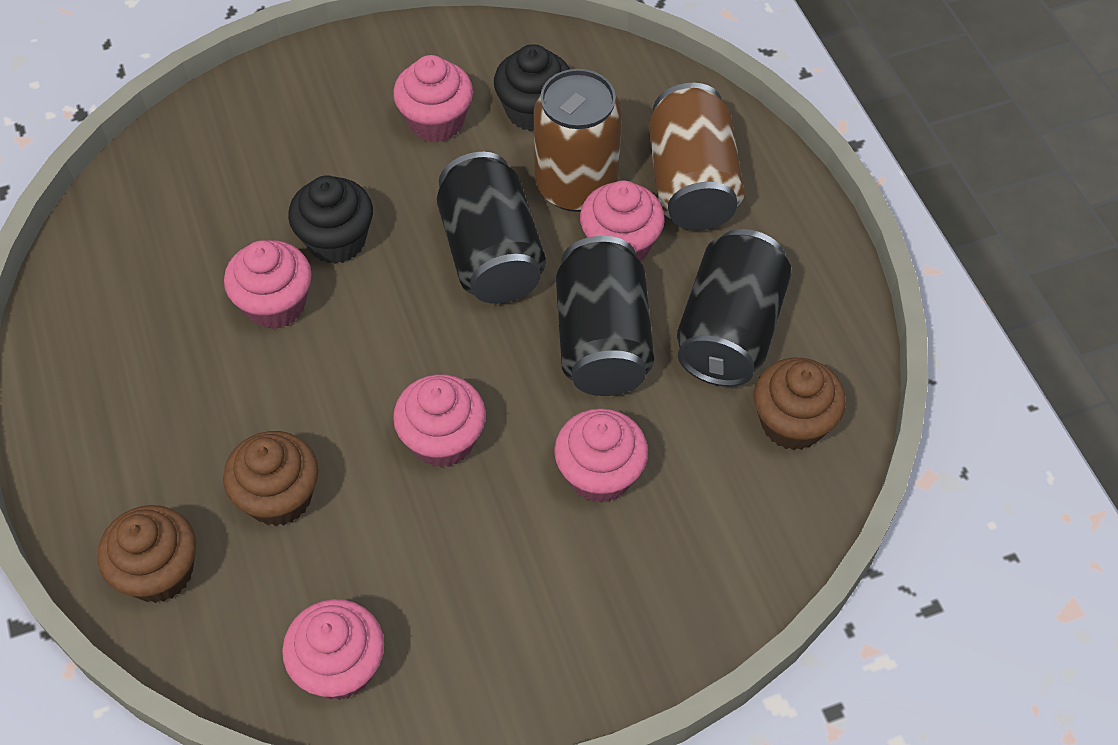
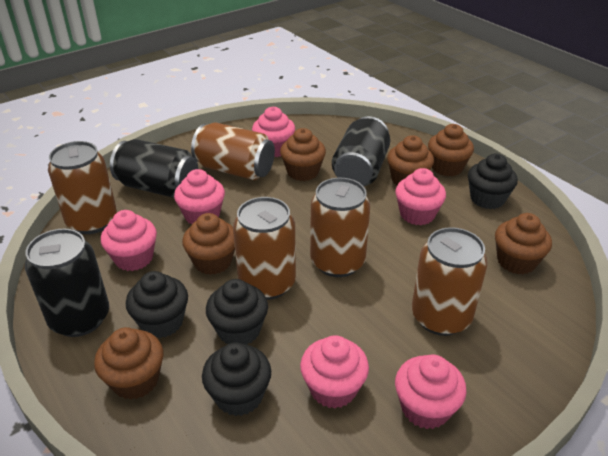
black cupcake: 2 -> 4
brown can: 2 -> 5
brown cupcake: 3 -> 6

